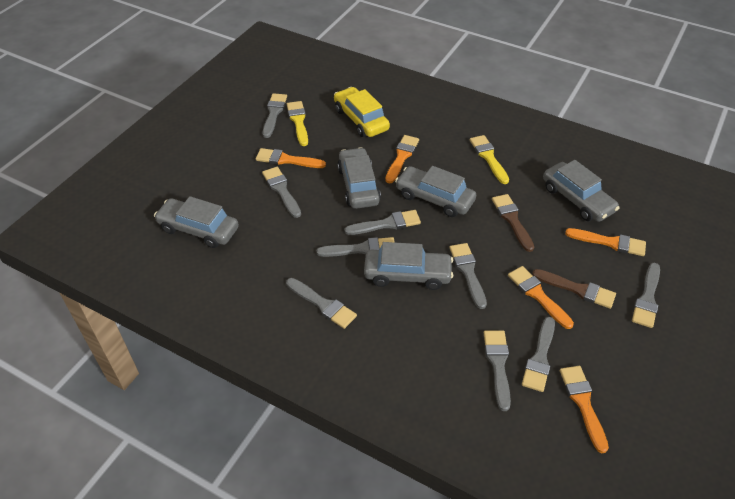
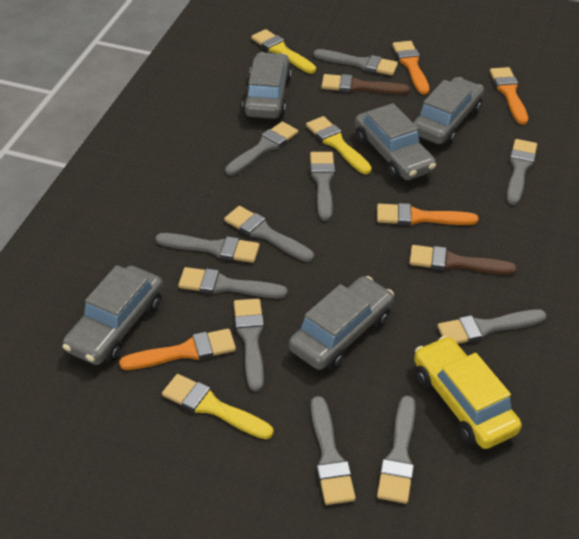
grey brush: 9 -> 11
orange brush: 5 -> 4
yellow brush: 2 -> 3

